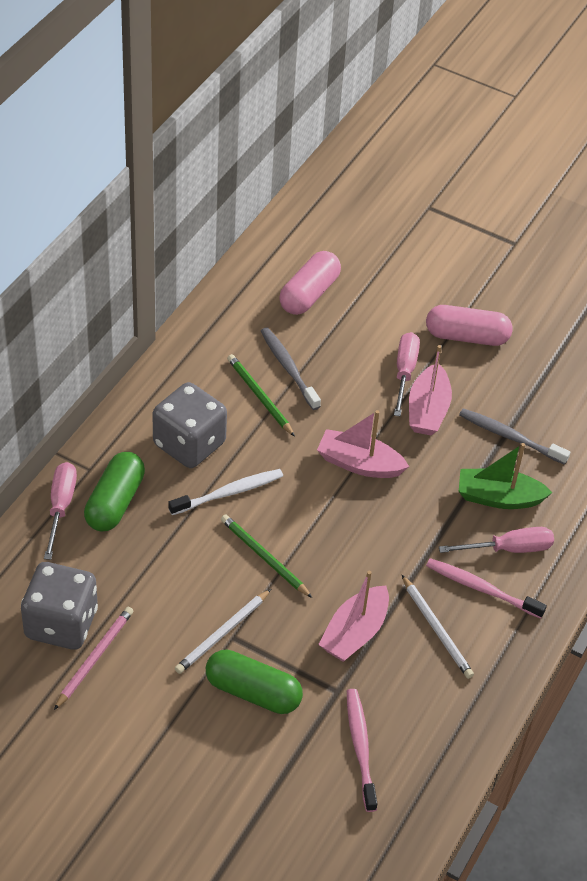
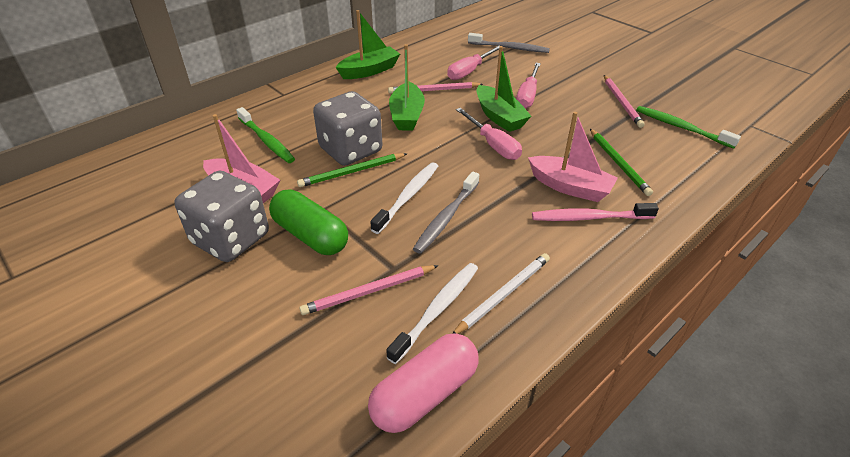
green boat: 1 -> 3
green capsule: 2 -> 1
green toothbrush: 0 -> 2
pink boat: 3 -> 2
pink capsule: 2 -> 1
pink pencil: 1 -> 3
pink toothbrush: 2 -> 1
white pencil: 2 -> 1
white toothbrush: 1 -> 2

